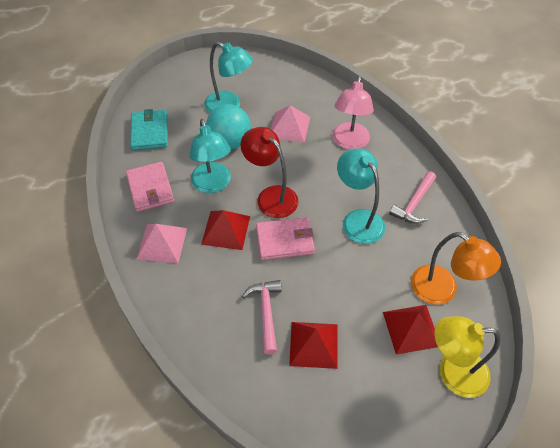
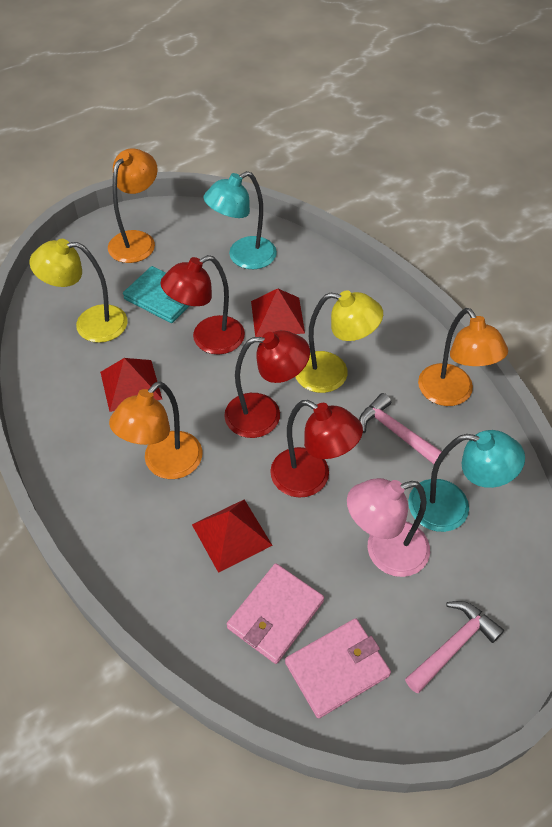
orange lamp: 1 -> 3
pink pyramid: 2 -> 0
red lamp: 1 -> 3
turquoise ball: 1 -> 0
turquoise lamp: 3 -> 2
yellow lamp: 1 -> 2

